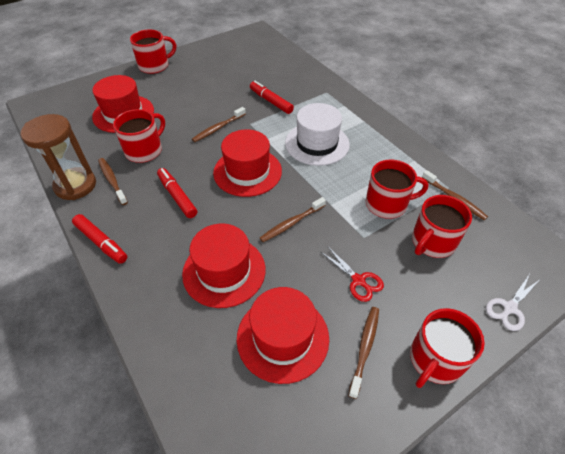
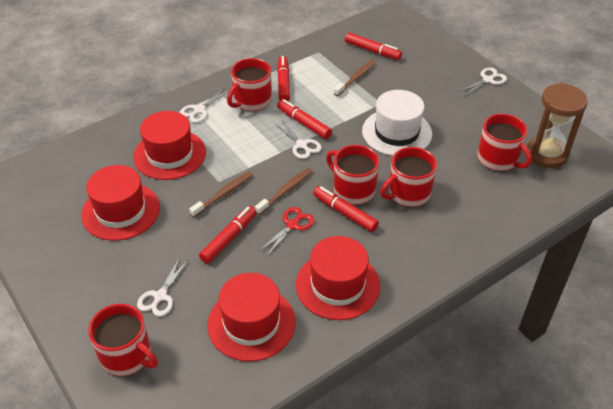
brown toothbrush: 5 -> 3
red marker: 3 -> 5
white scissors: 1 -> 4

